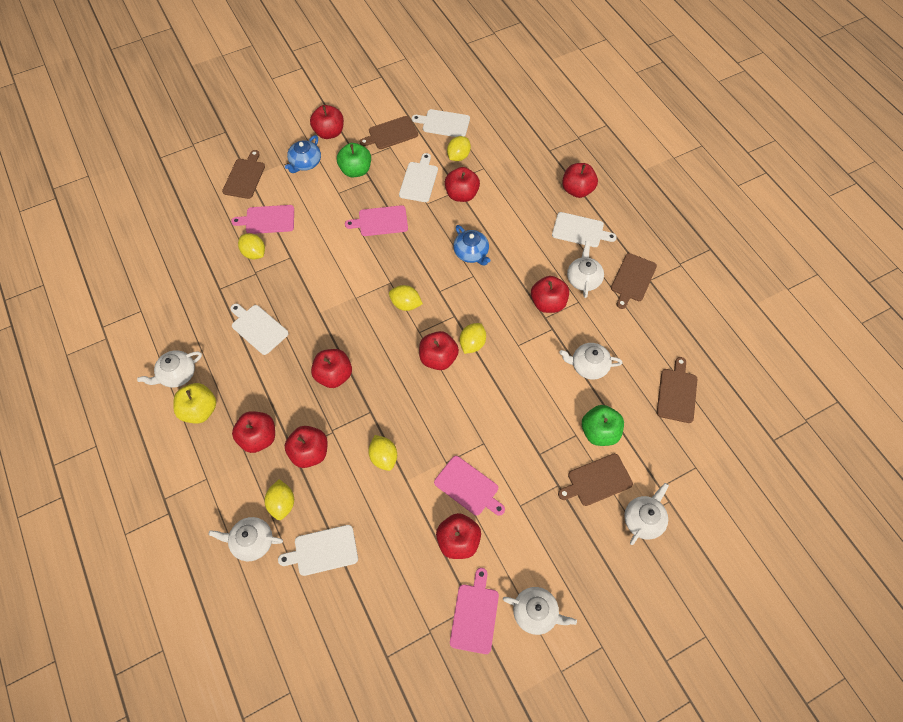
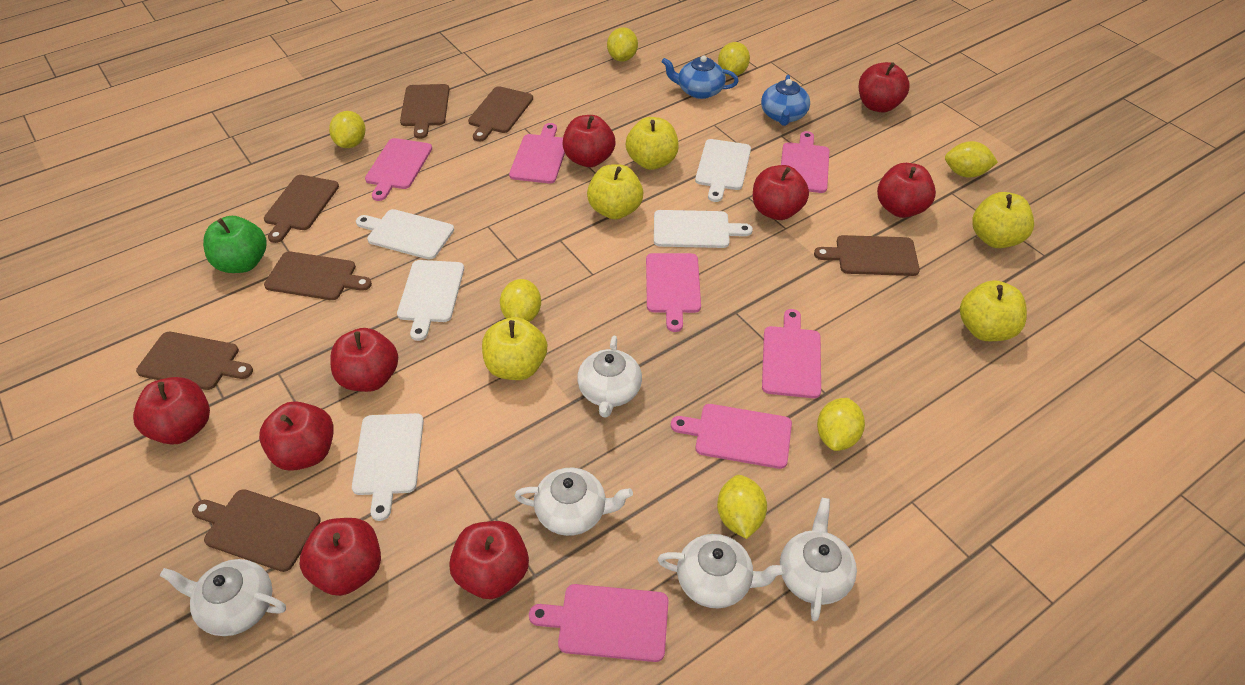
brown cutting board: 5 -> 7
green apple: 2 -> 1
pink cutting board: 4 -> 7
white teapot: 6 -> 5
yellow apple: 1 -> 5
yellow lemon: 6 -> 7

